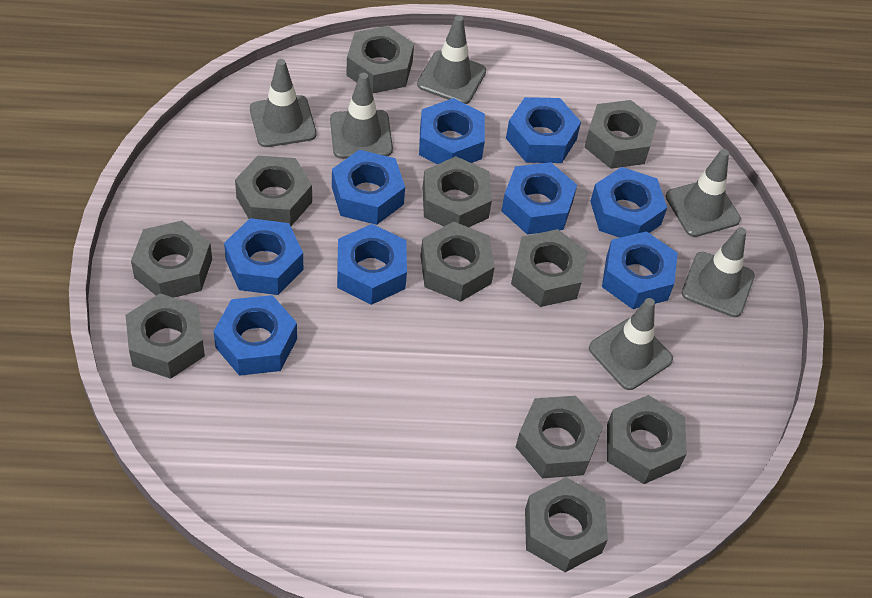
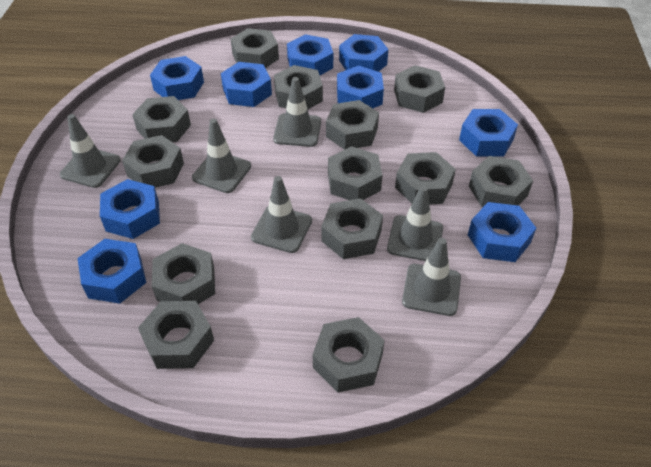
grey nut: 11 -> 13

